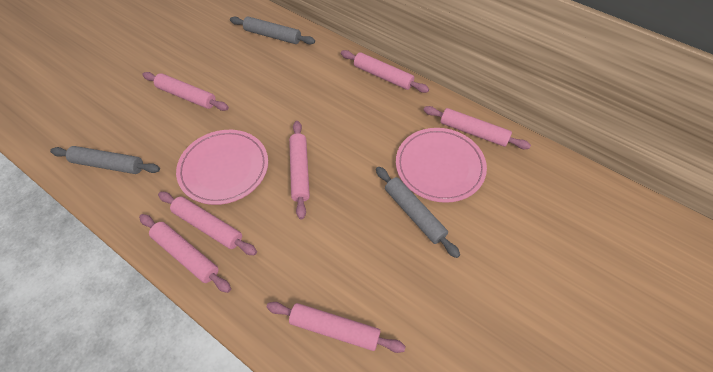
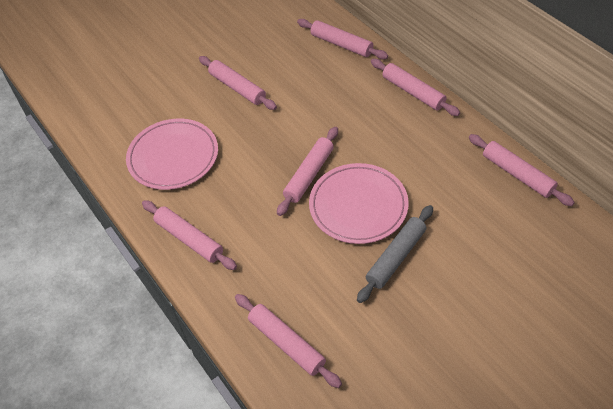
grey rolling pin: 3 -> 1

